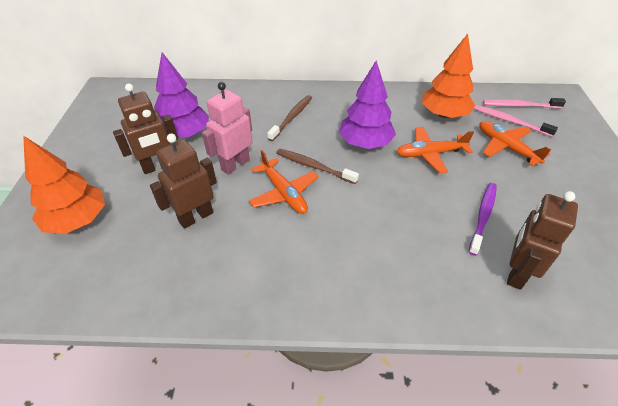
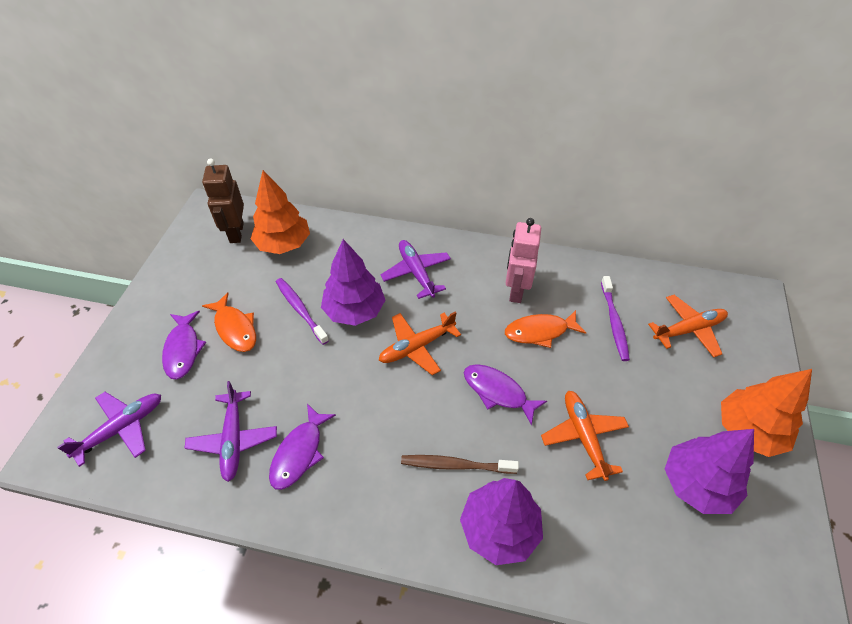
brown robot: 3 -> 1
brown toothbrush: 2 -> 1
orange fish: 0 -> 2
pink toothbrush: 2 -> 0
purple fish: 0 -> 3
purple plane: 0 -> 3
purple toothbrush: 1 -> 2
purple tree: 2 -> 3

